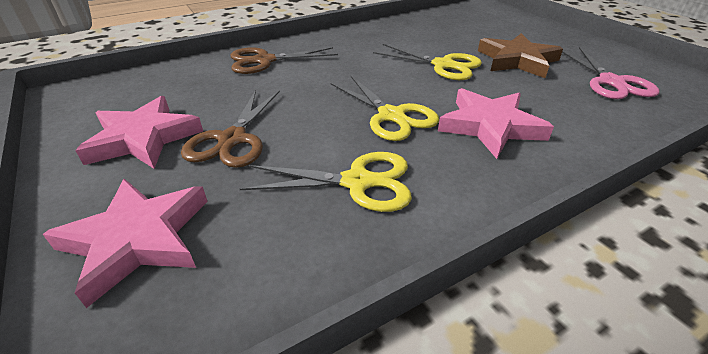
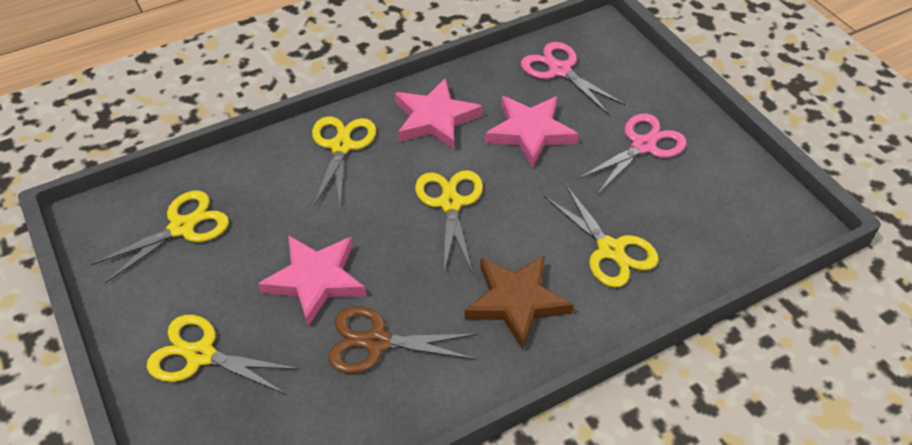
brown scissors: 2 -> 1
pink scissors: 1 -> 2
yellow scissors: 3 -> 5

